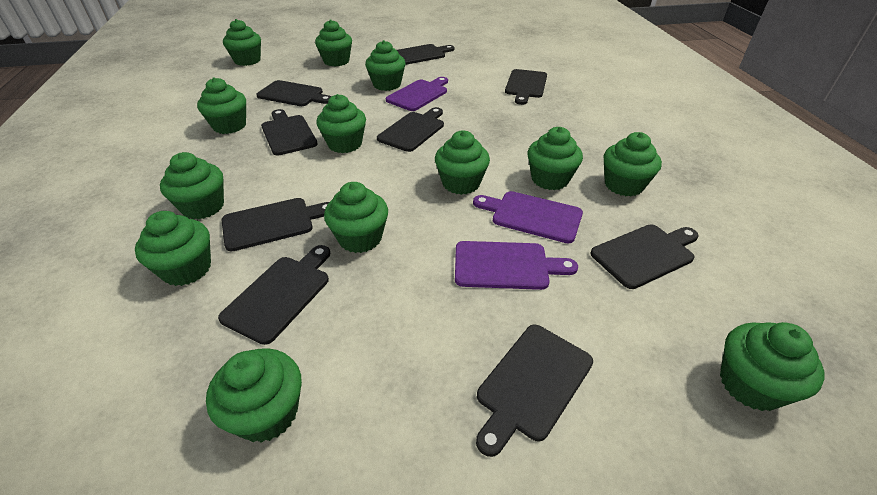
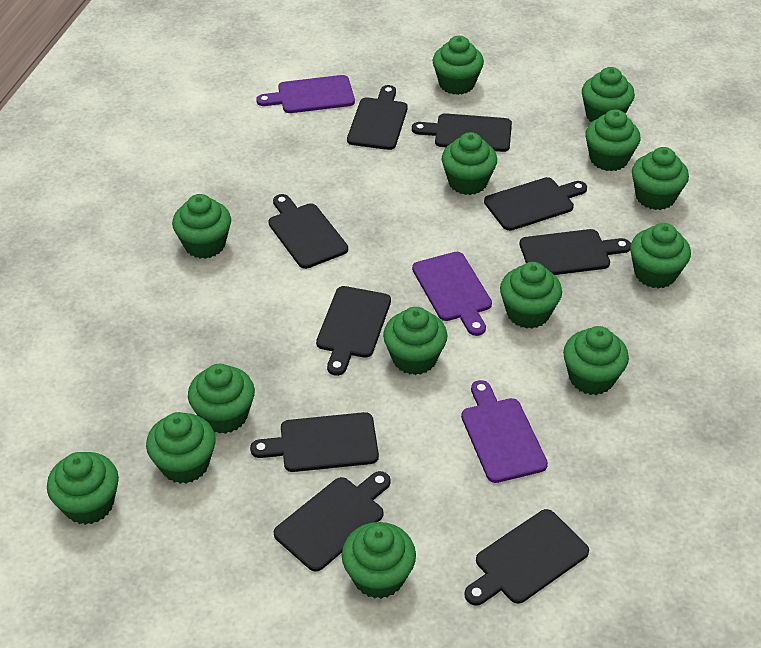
green cupcake: 13 -> 14

